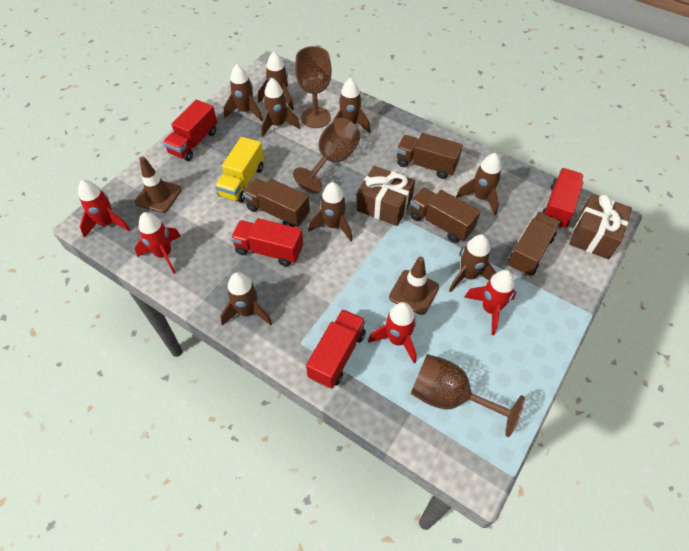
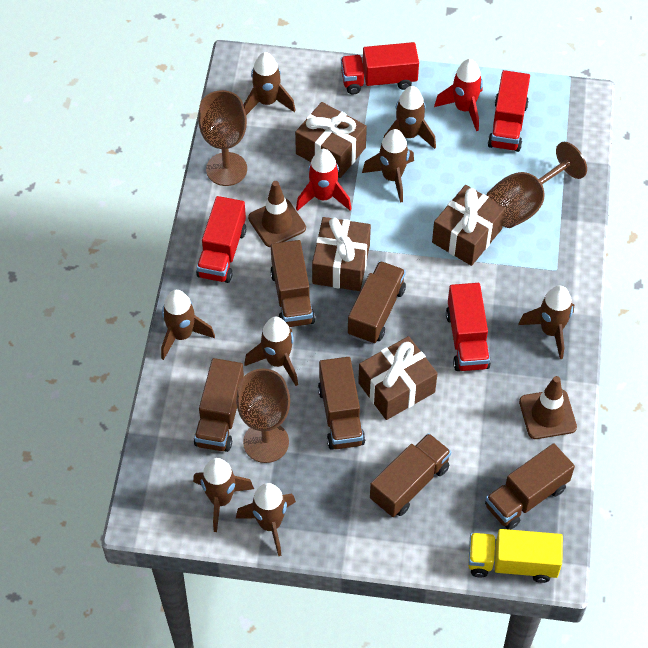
brown gift: 2 -> 4
brown truck: 4 -> 6
red rocket: 4 -> 2

